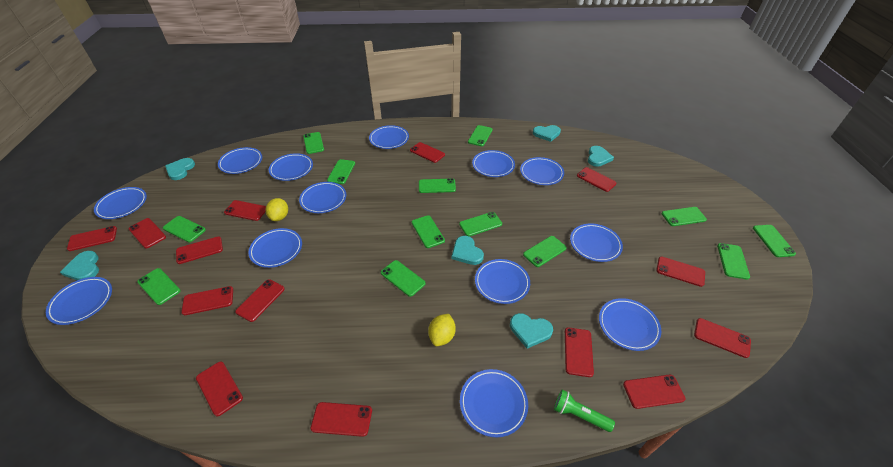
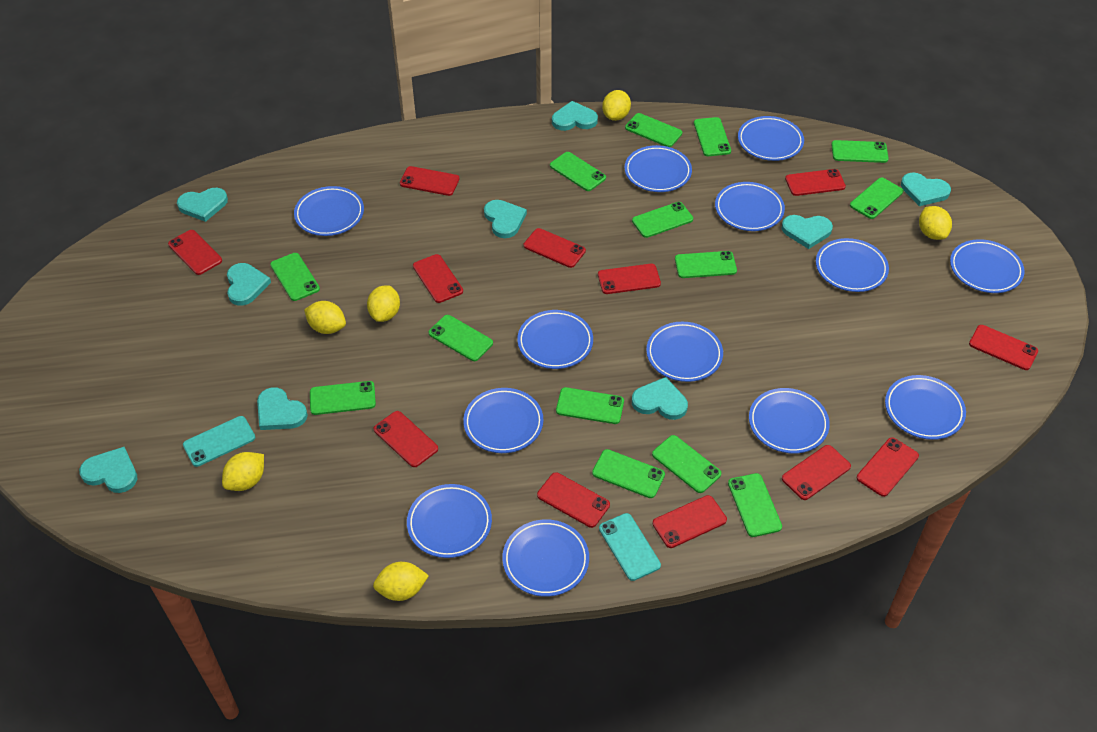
green flashlight: 1 -> 0
green phone: 13 -> 14
red phone: 14 -> 12
turquoise heart: 6 -> 9
turquoise phone: 0 -> 2
yellow lemon: 2 -> 6

